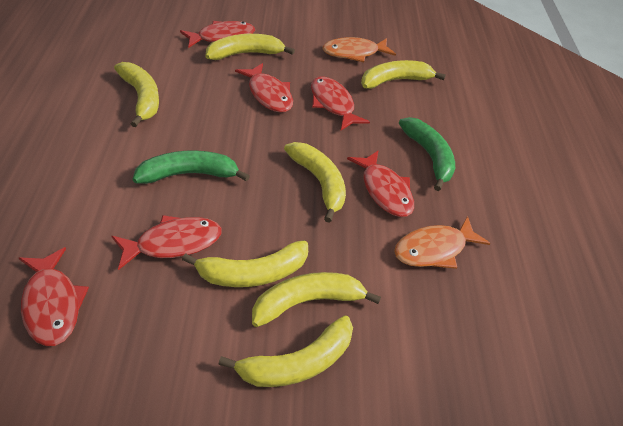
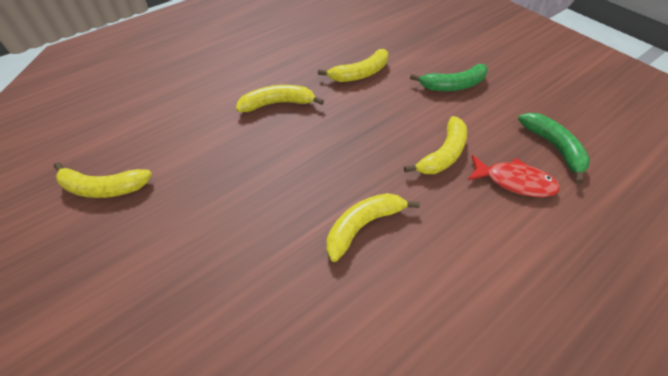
orange fish: 2 -> 0
red fish: 6 -> 1
yellow banana: 7 -> 5

